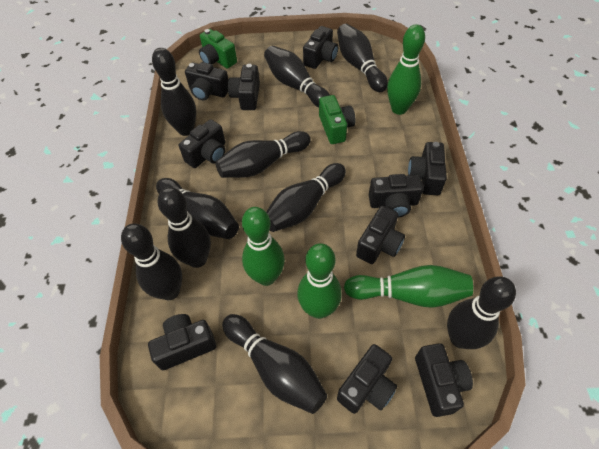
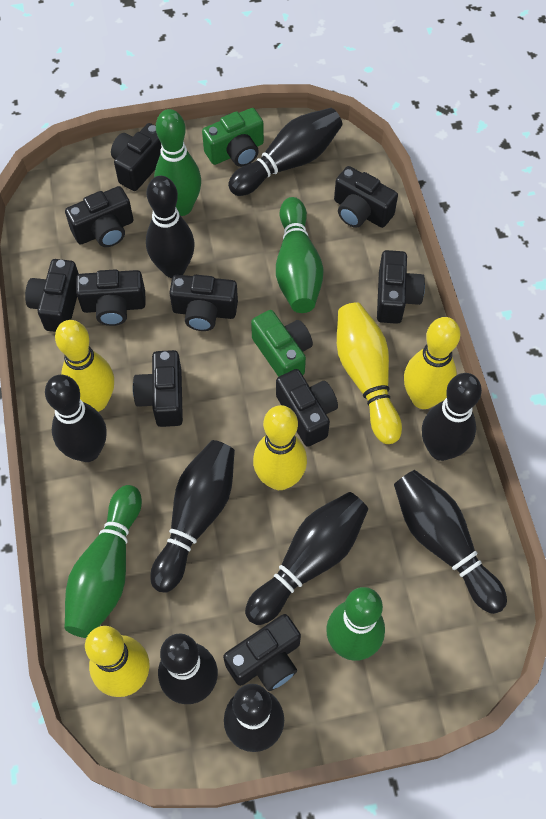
black bowling pin: 10 -> 9
yellow bowling pin: 0 -> 5

